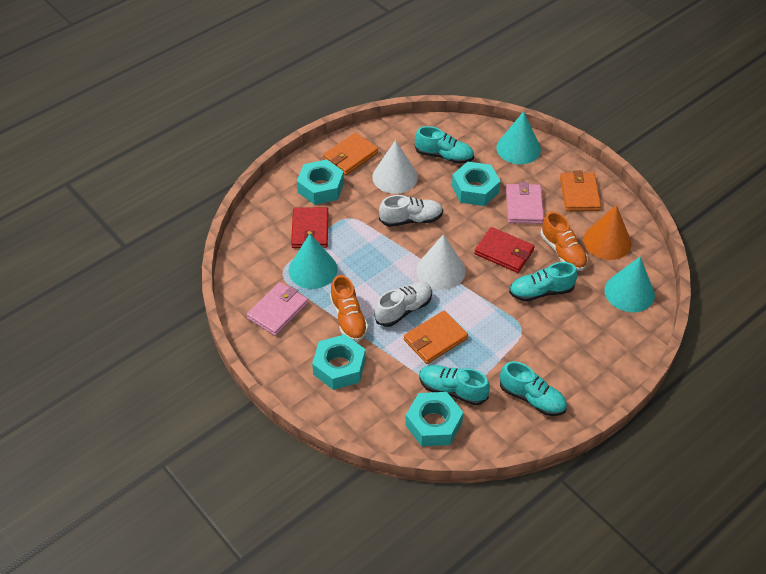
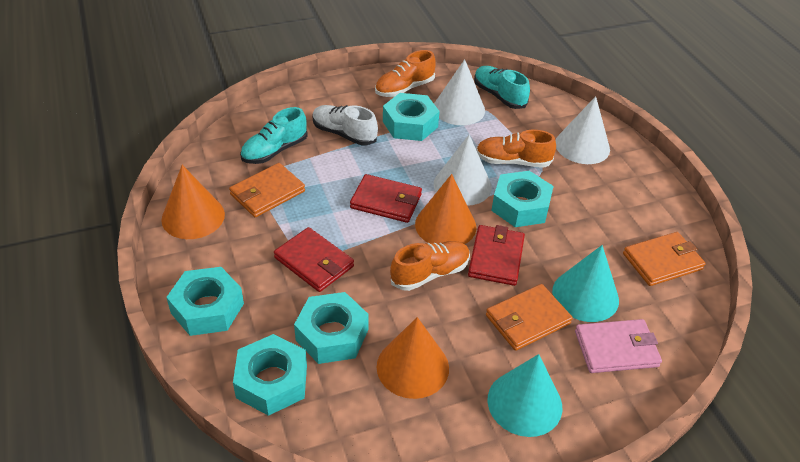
orange cone: 1 -> 3
orange shoe: 2 -> 3
pink wallet: 2 -> 1
red wallet: 2 -> 3
turquoise cone: 3 -> 2
turquoise nut: 4 -> 5
turquoise shoe: 4 -> 2
white cone: 2 -> 3
white shoe: 2 -> 1

